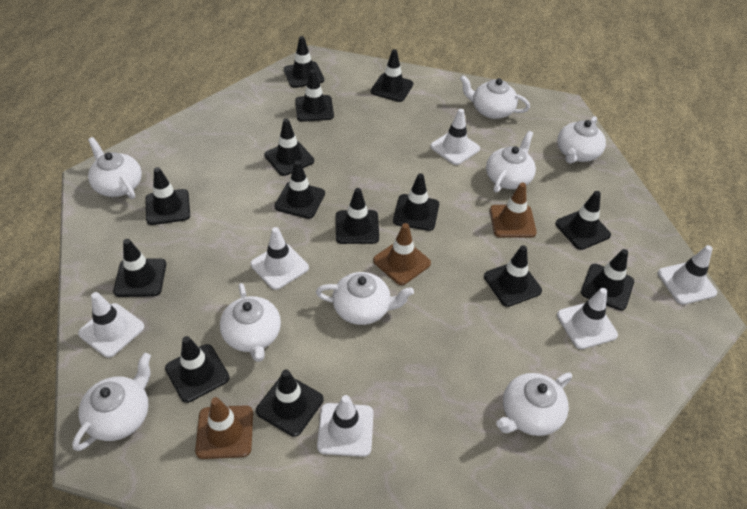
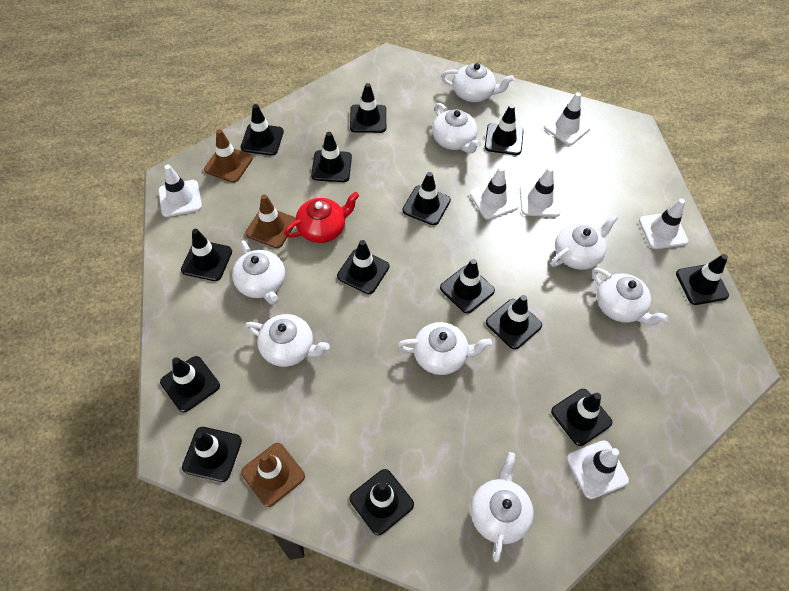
red teapot: 0 -> 1

